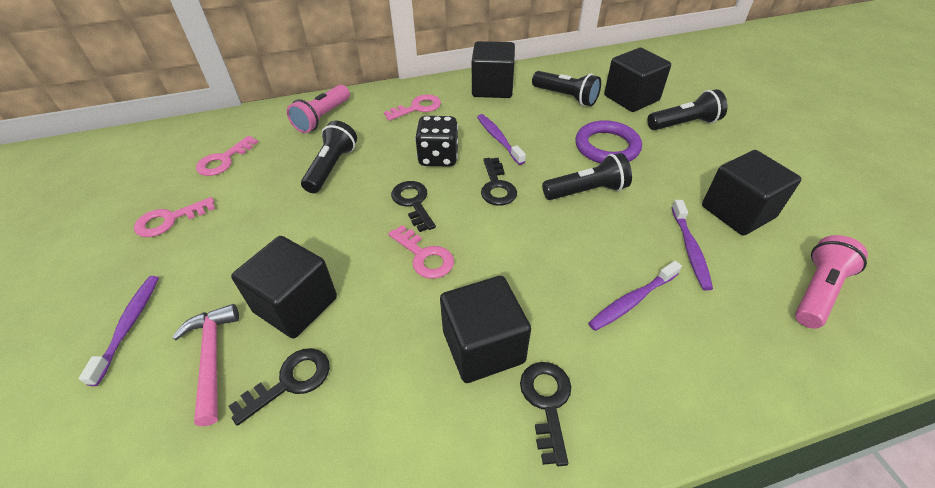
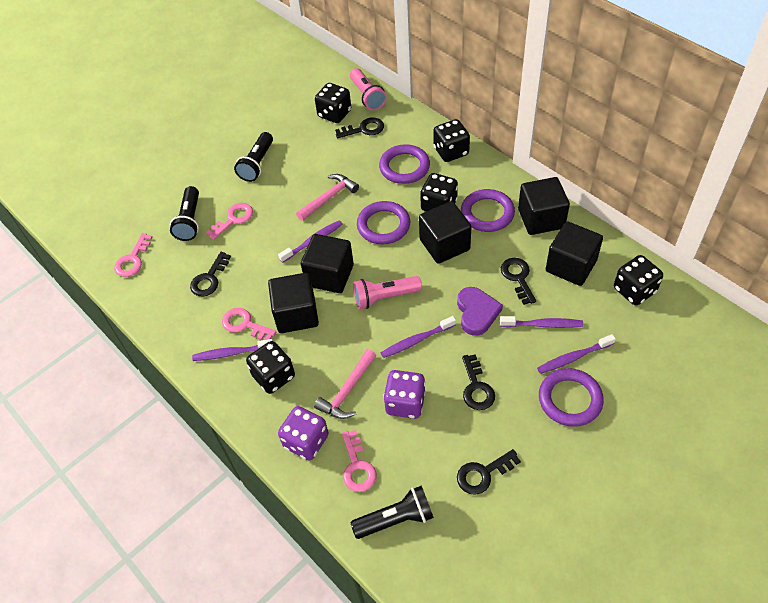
black dice: 1 -> 5
black flashlight: 4 -> 3
black key: 4 -> 5
pink hammer: 1 -> 2
purple dice: 0 -> 2
purple heart: 0 -> 1
purple ring: 1 -> 4
purple toothbrush: 4 -> 5

